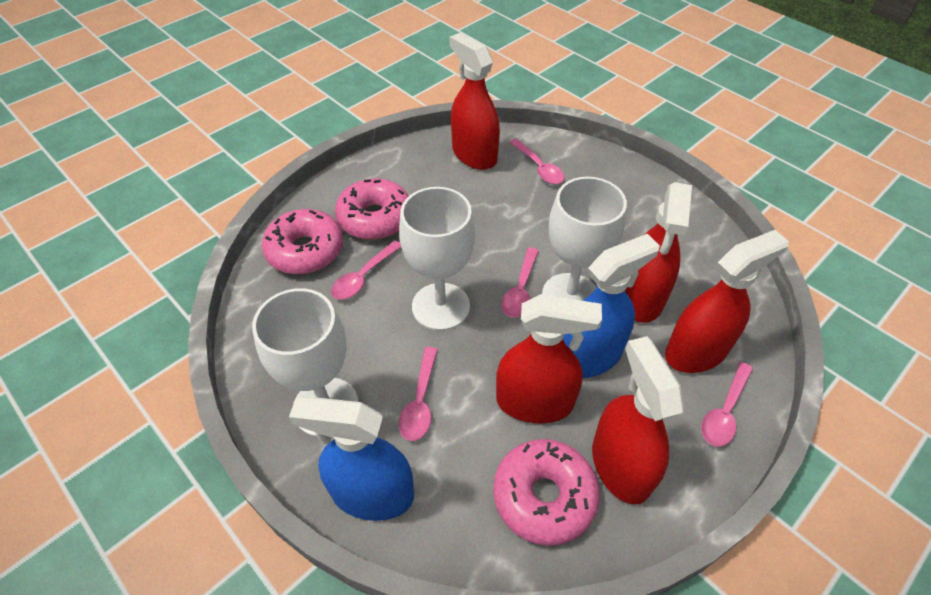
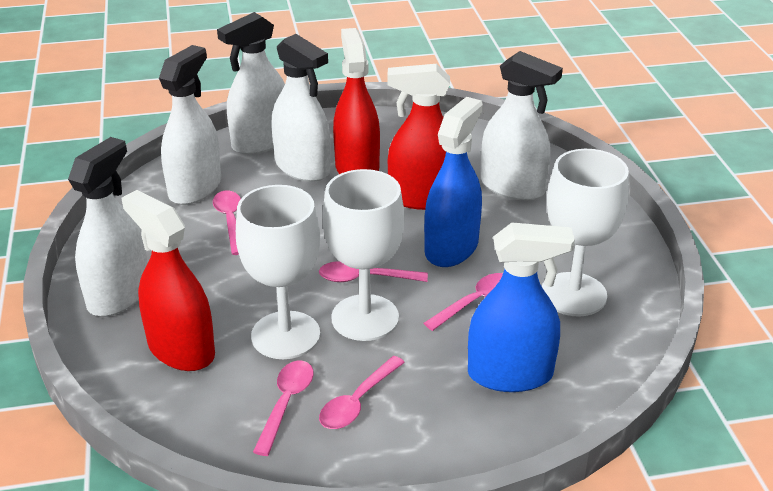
pink donut: 3 -> 0
red spray bottle: 5 -> 3
white spray bottle: 0 -> 5

